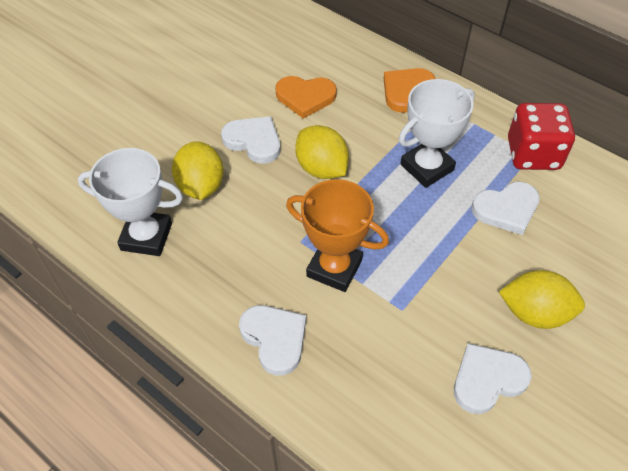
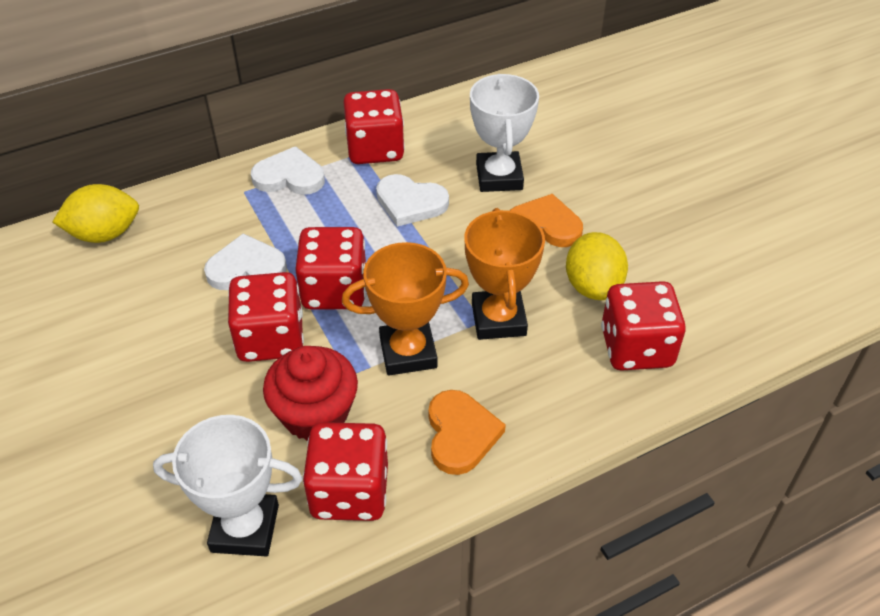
orange trophy: 1 -> 2
red cupcake: 0 -> 1
red dice: 1 -> 5
white heart: 4 -> 3
yellow lemon: 3 -> 2

